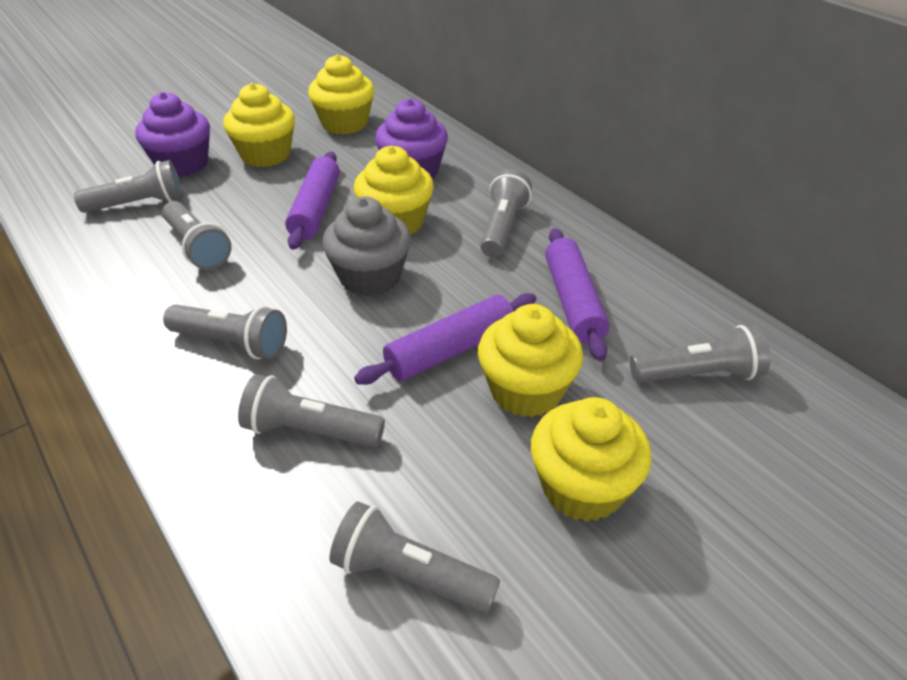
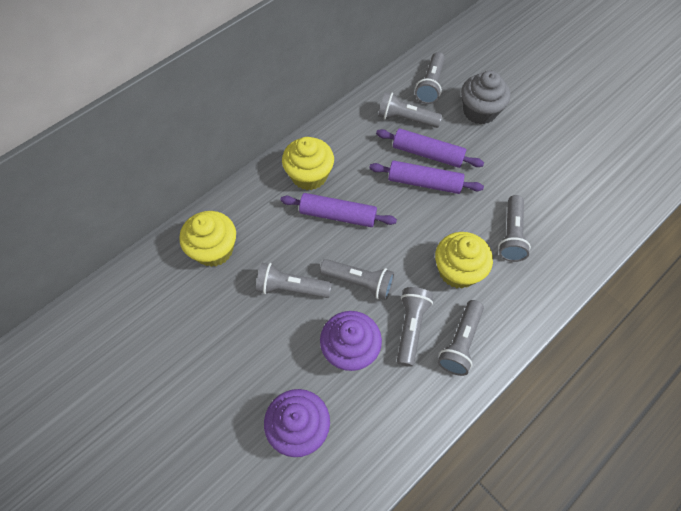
yellow cupcake: 5 -> 3

